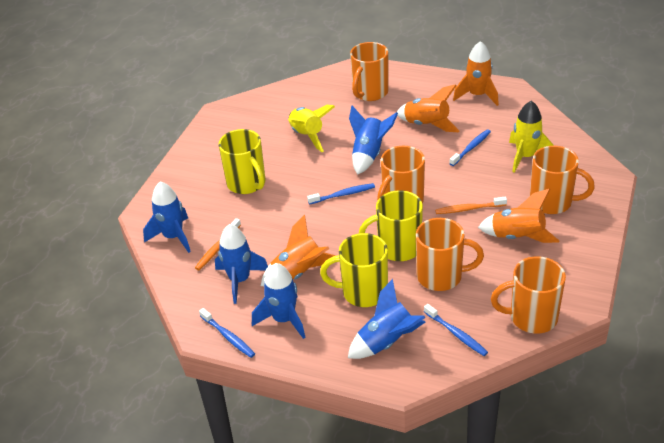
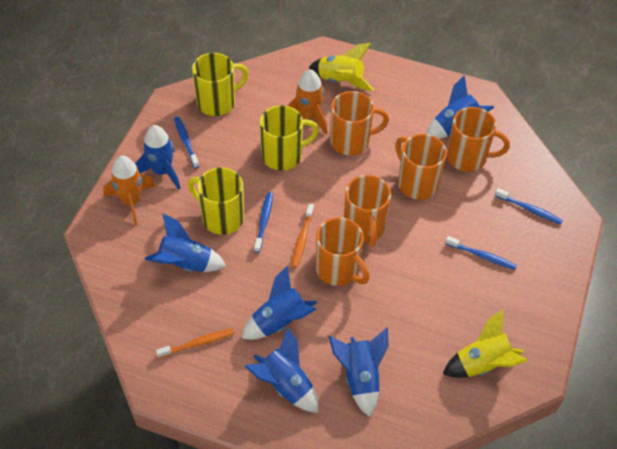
blue rocket: 5 -> 6
orange rocket: 4 -> 2

